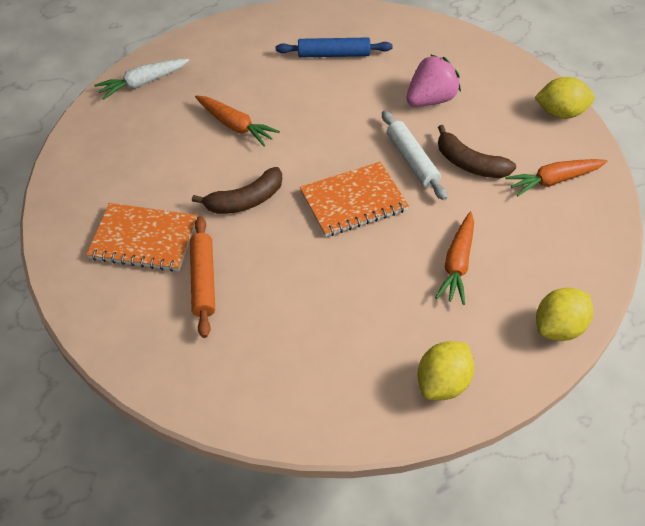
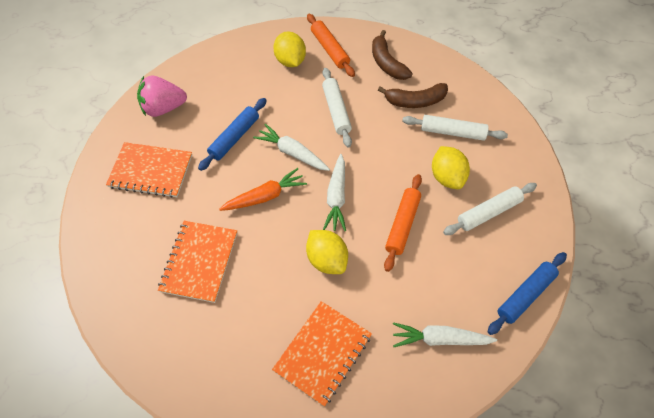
blue rolling pin: 1 -> 2
orange carrot: 3 -> 1
orange notebook: 2 -> 3
orange rolling pin: 1 -> 2
white carrot: 1 -> 3
white rolling pin: 1 -> 3

